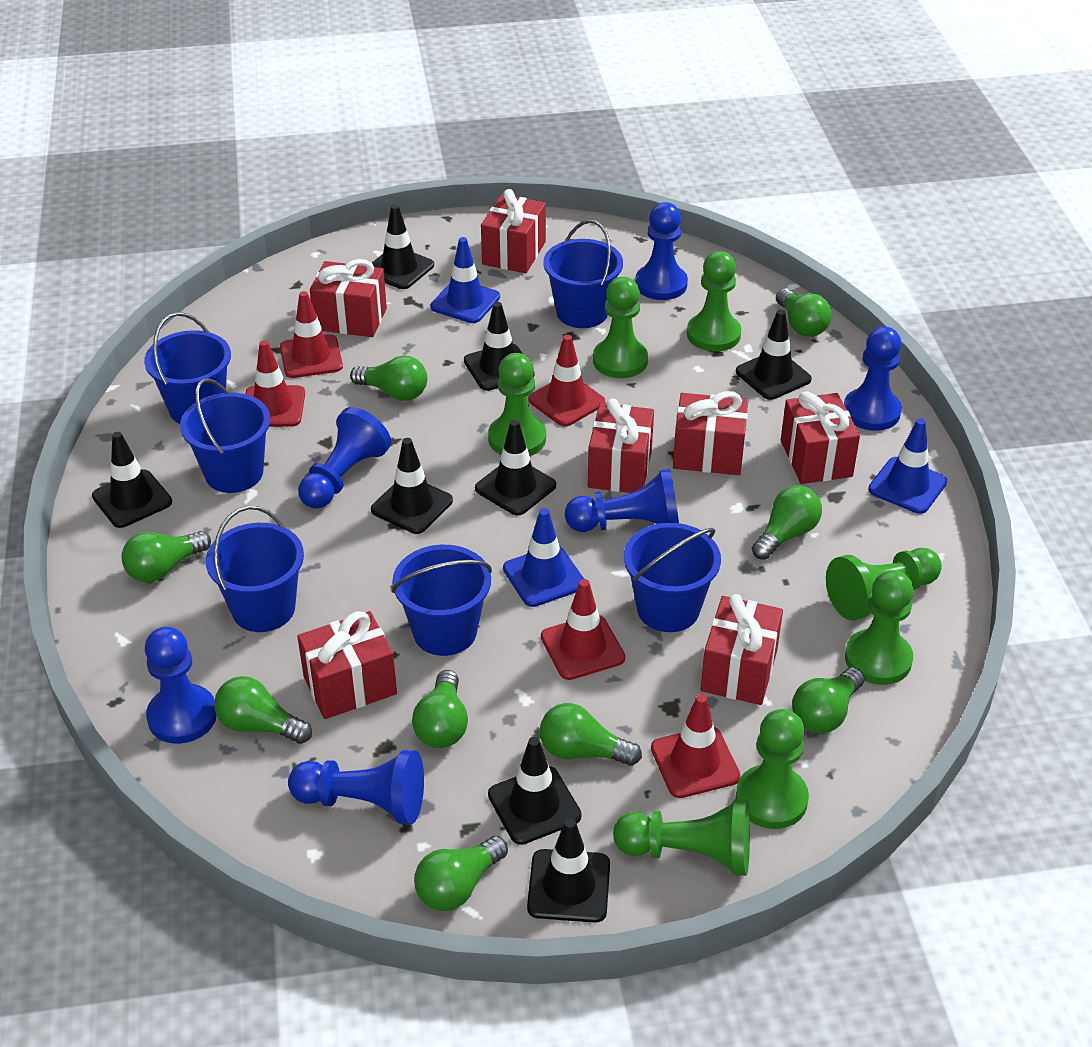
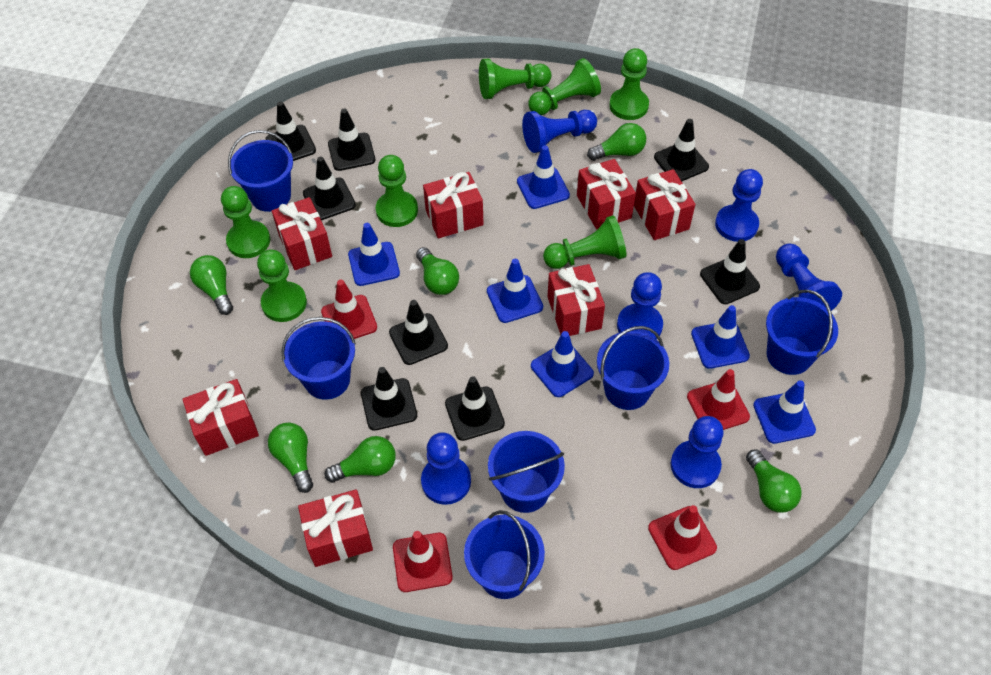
blue traffic cone: 3 -> 6
green light bulb: 9 -> 6
red traffic cone: 5 -> 4

